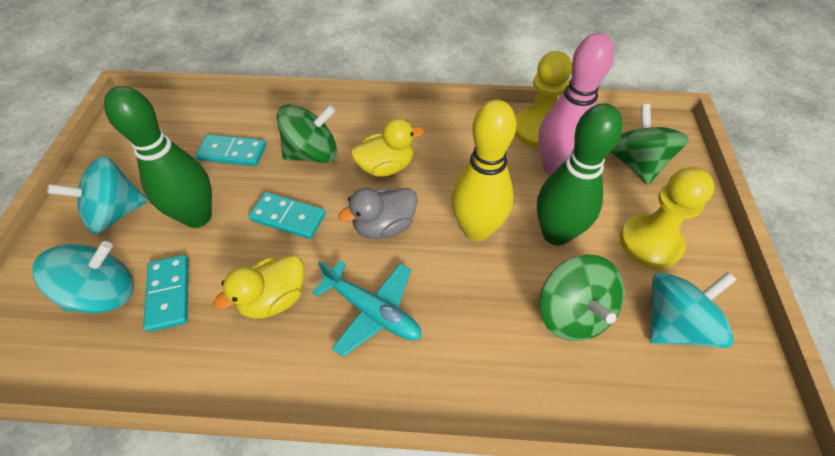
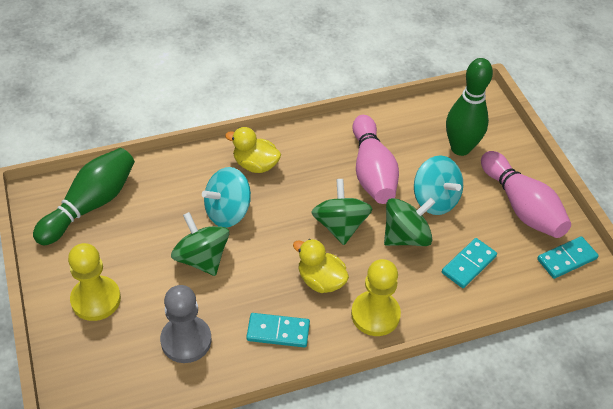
grey duck: 1 -> 0
grey pawn: 0 -> 1
pink bowling pin: 1 -> 2
turquoise plane: 1 -> 0
turquoise spinning top: 3 -> 2
yellow bowling pin: 1 -> 0

